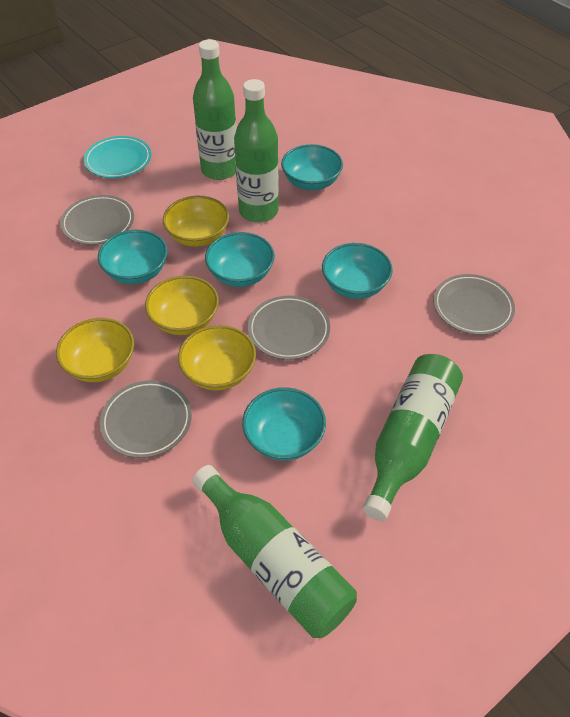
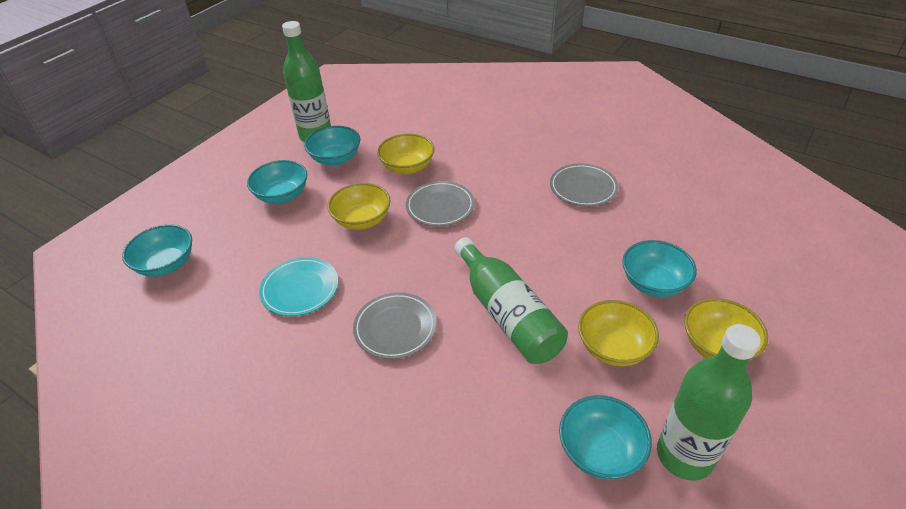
green bottle: 4 -> 3
grey plate: 4 -> 3

